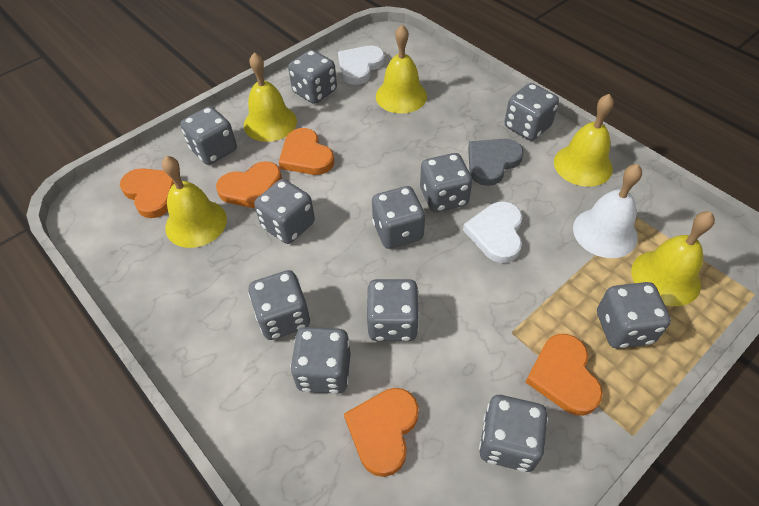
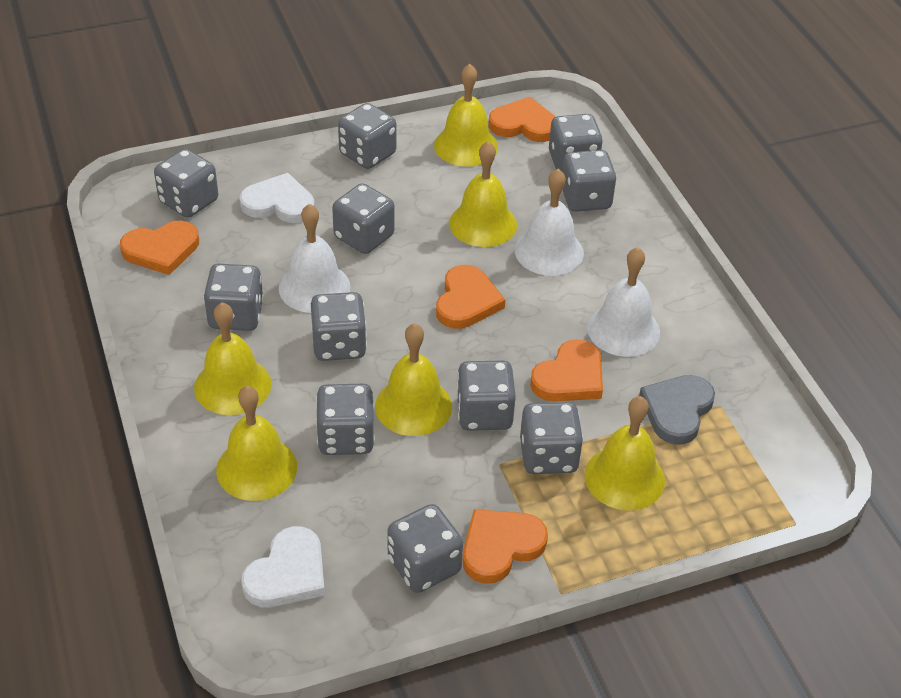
white bell: 1 -> 3
yellow bell: 5 -> 6

